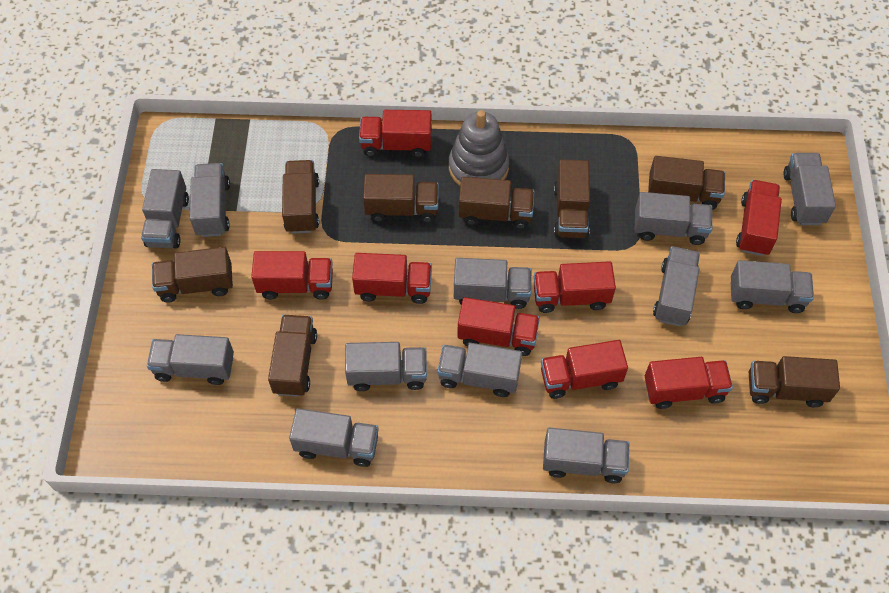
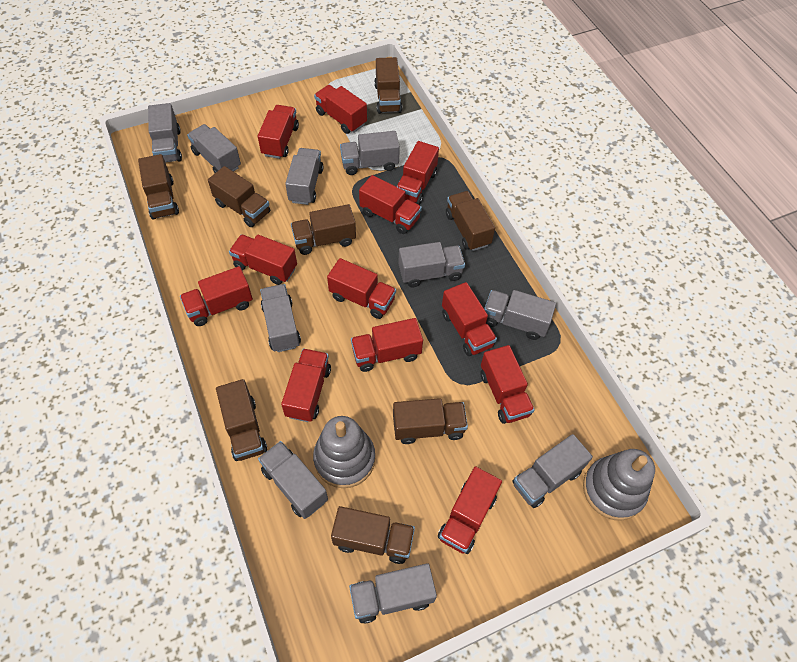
grey stacking toy: 1 -> 2
grey truck: 12 -> 10
red truck: 8 -> 12

